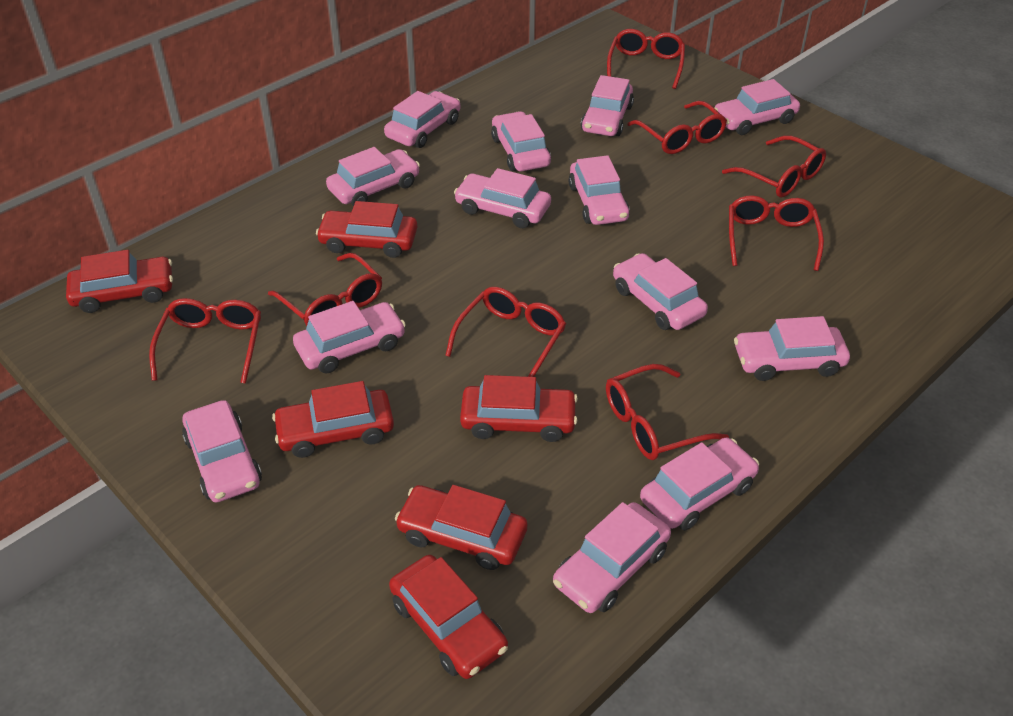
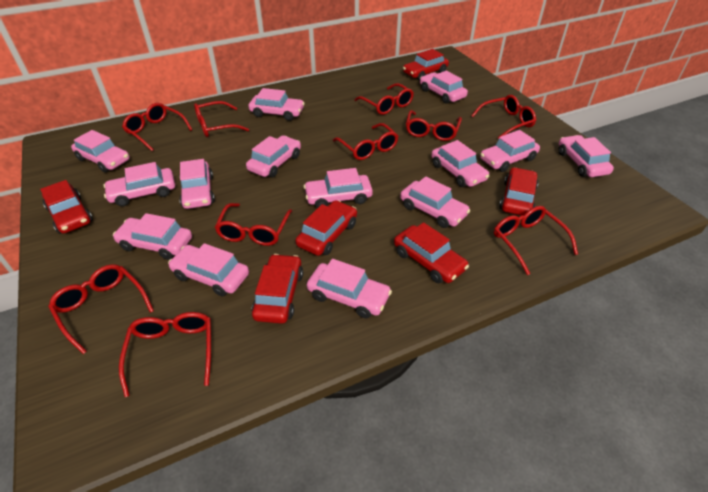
pink car: 13 -> 14
red glasses: 8 -> 10

